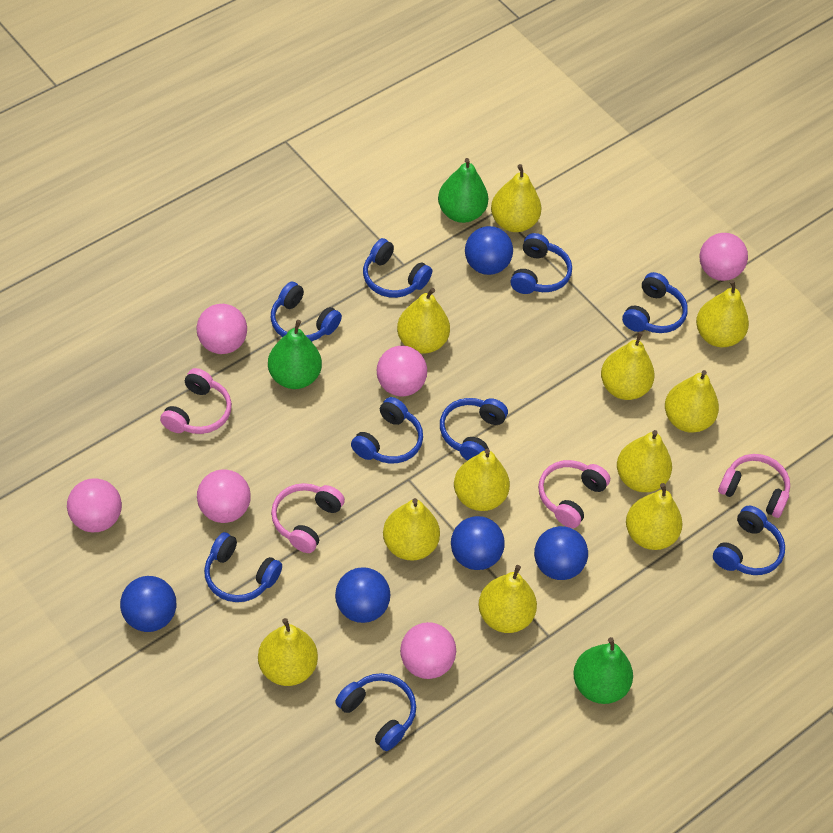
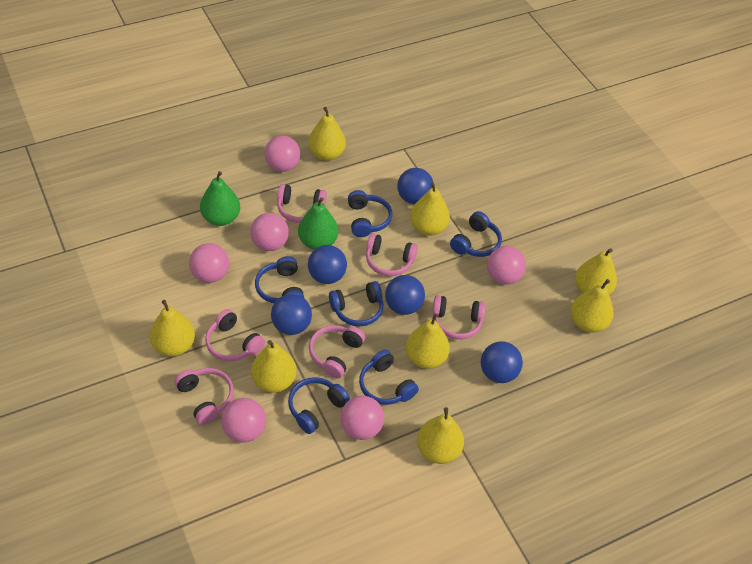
blue headphones: 9 -> 6
green pear: 3 -> 2
pink headphones: 4 -> 6
yellow pear: 11 -> 8

